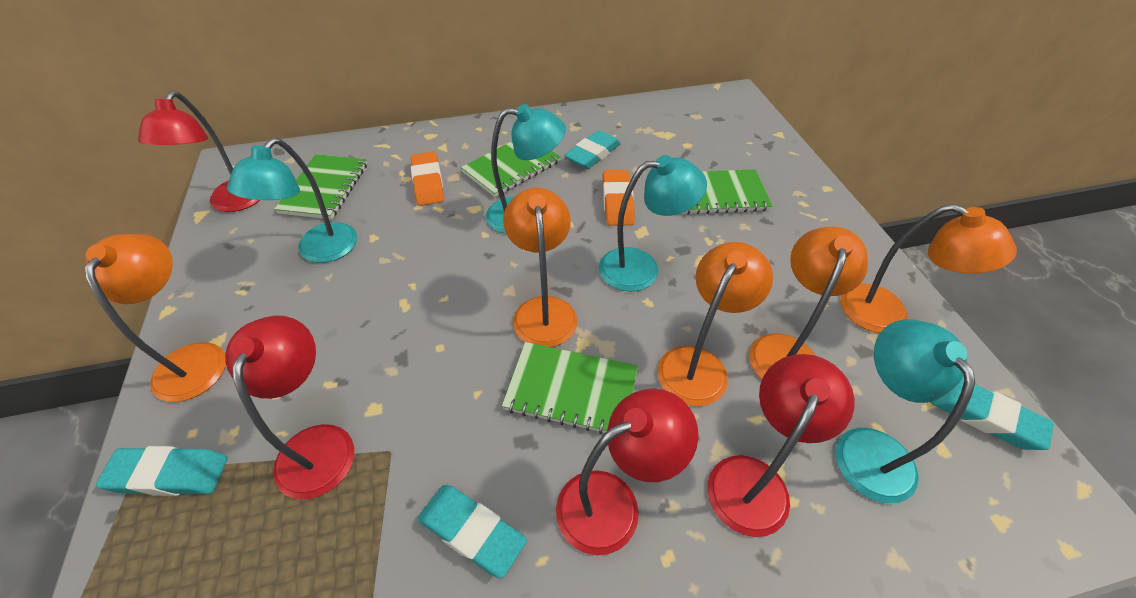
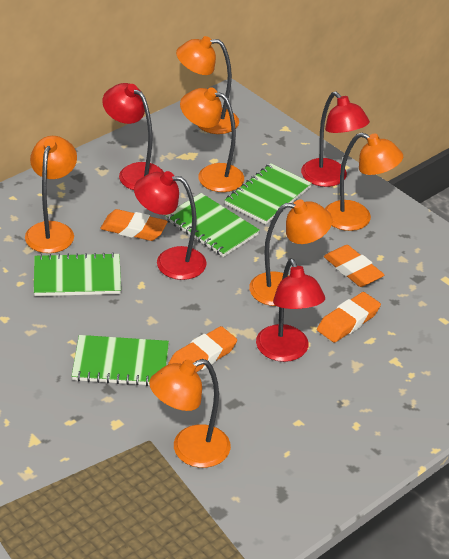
orange eraser: 2 -> 4
orange lamp: 5 -> 6
turquoise eraser: 4 -> 0
turquoise lamp: 4 -> 0

